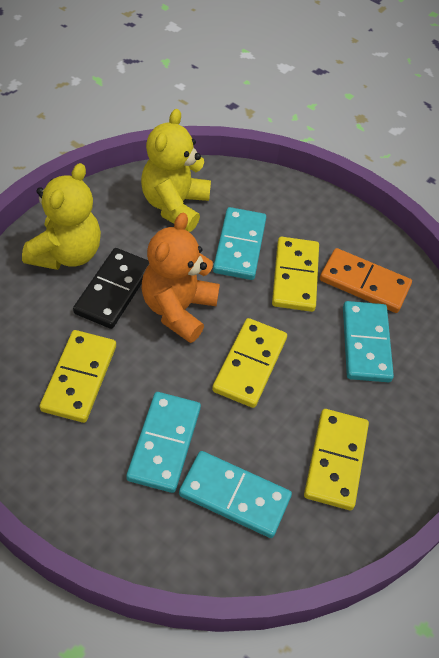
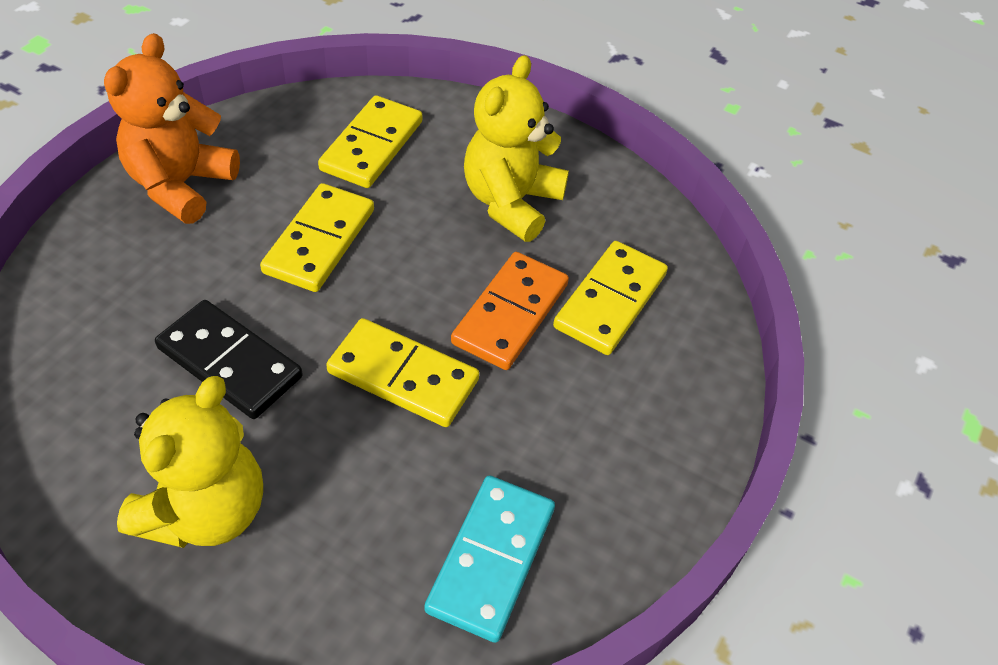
turquoise domino: 4 -> 1

